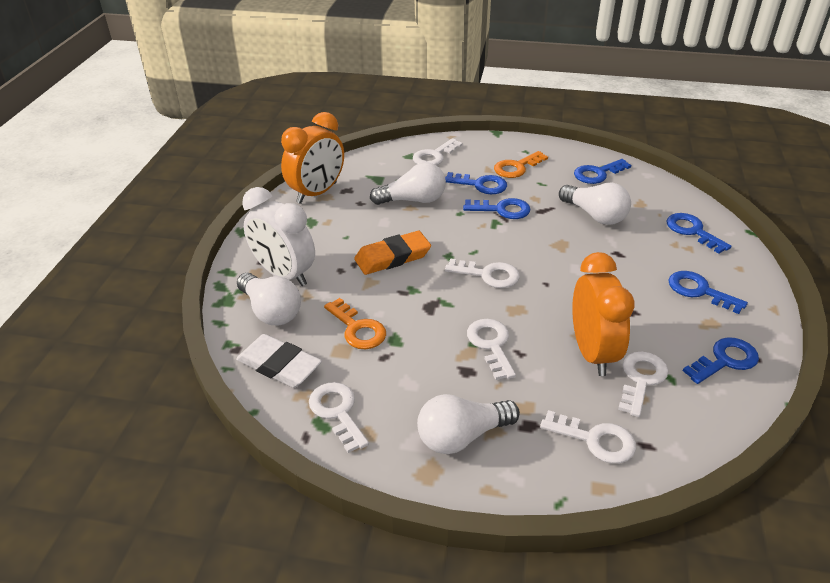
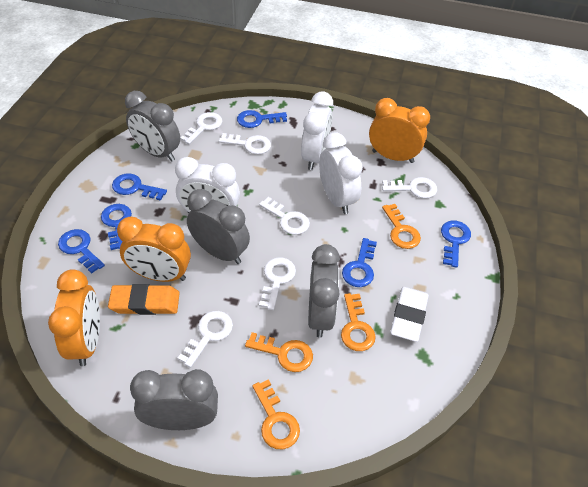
grey clock: 0 -> 4
orange clock: 2 -> 3
orange key: 2 -> 4
white clock: 1 -> 3
white light bulb: 4 -> 0

